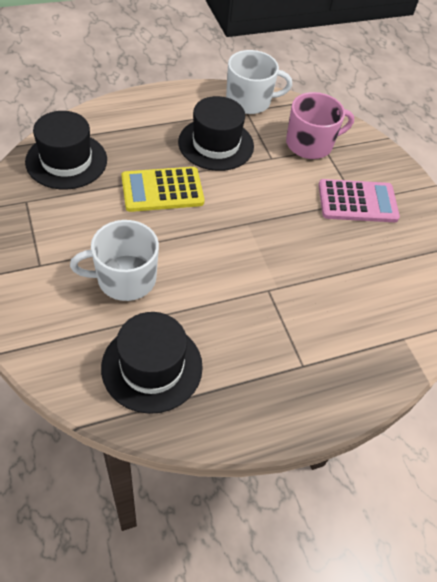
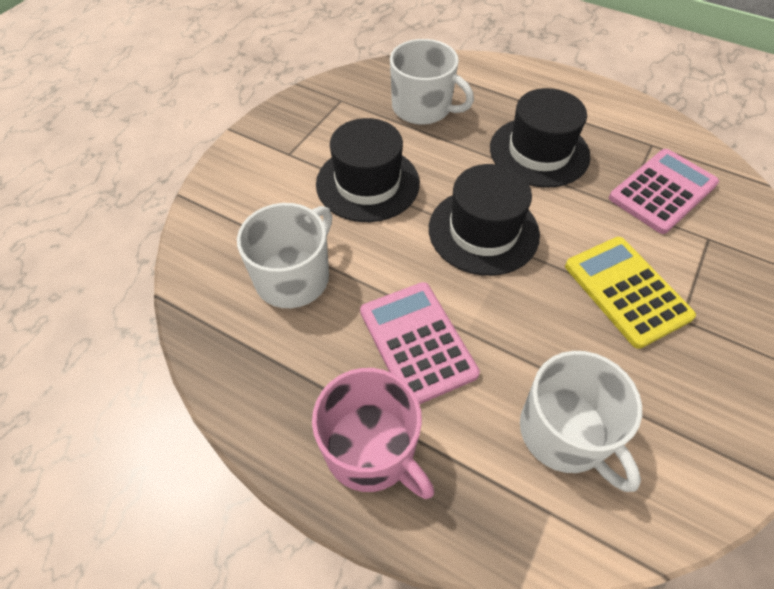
pink calculator: 1 -> 2
white mug: 2 -> 3

